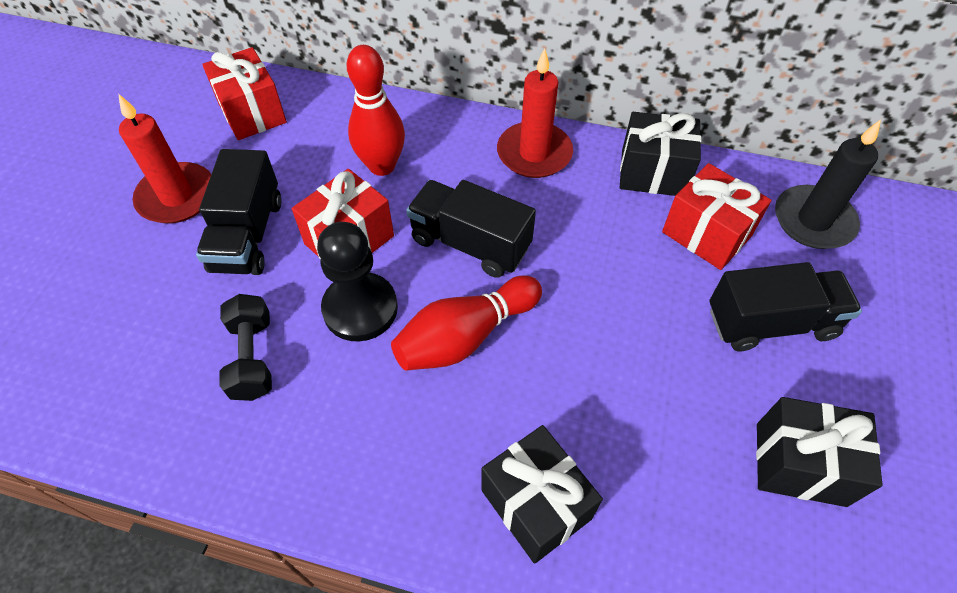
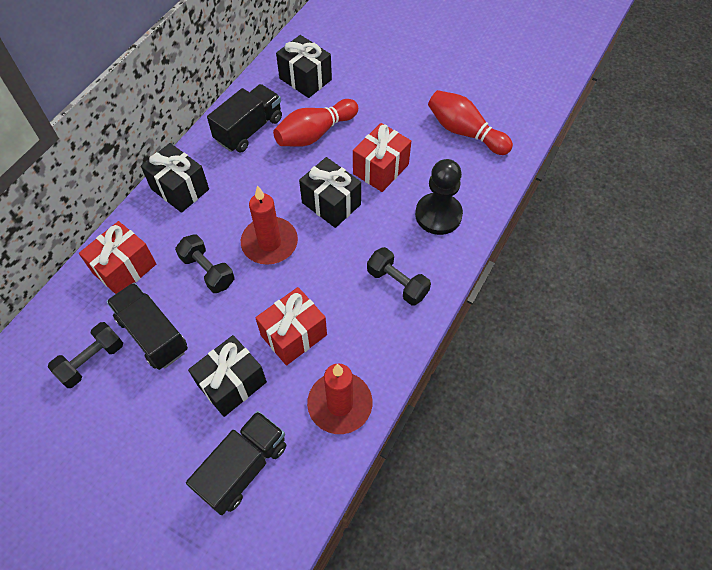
black candle: 1 -> 0
black dumbbell: 1 -> 3
black gift: 3 -> 4

